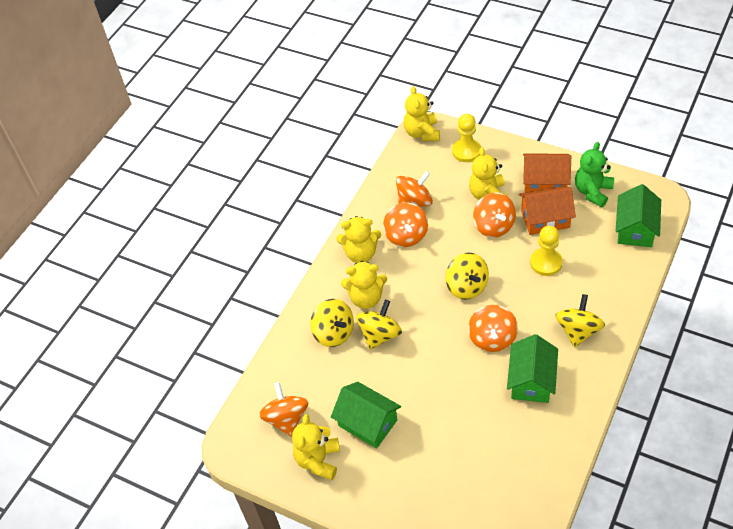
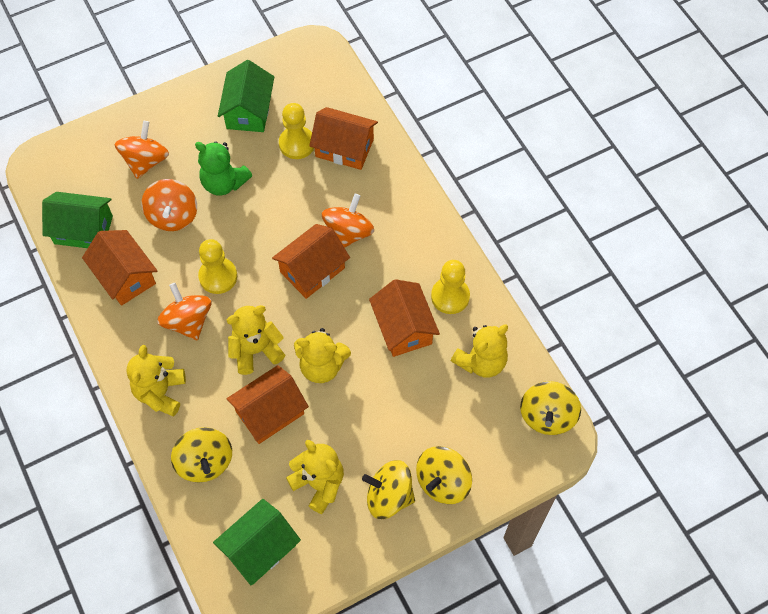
orange house: 2 -> 5
orange spinning top: 5 -> 4
yellow pawn: 2 -> 3

